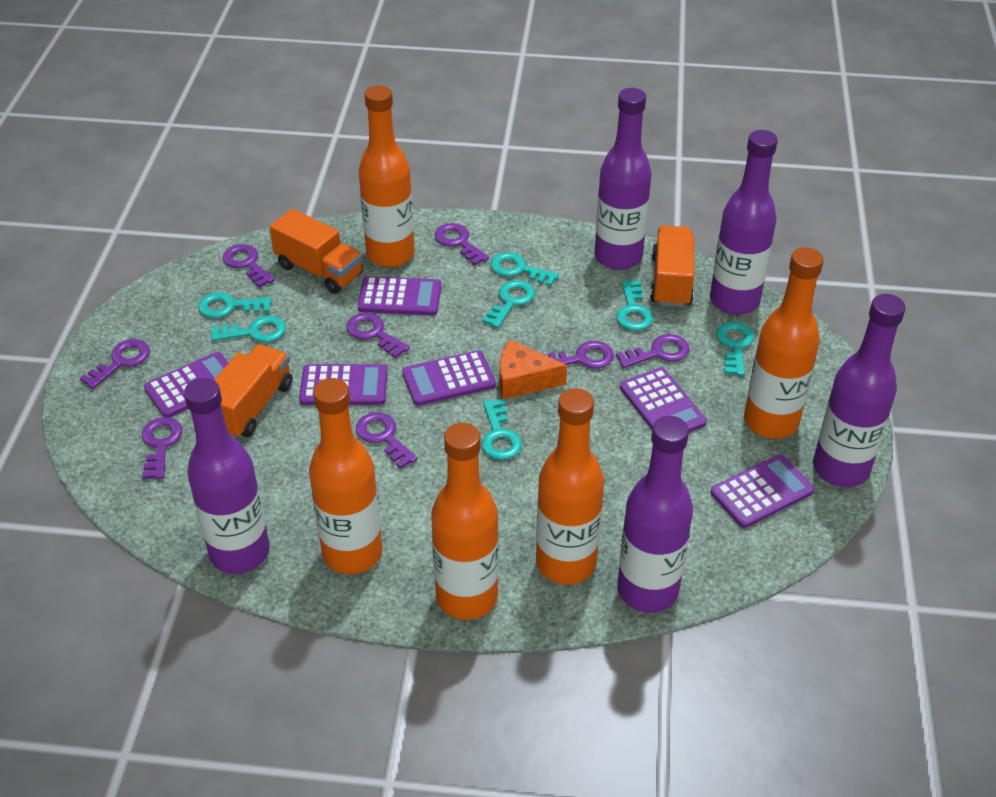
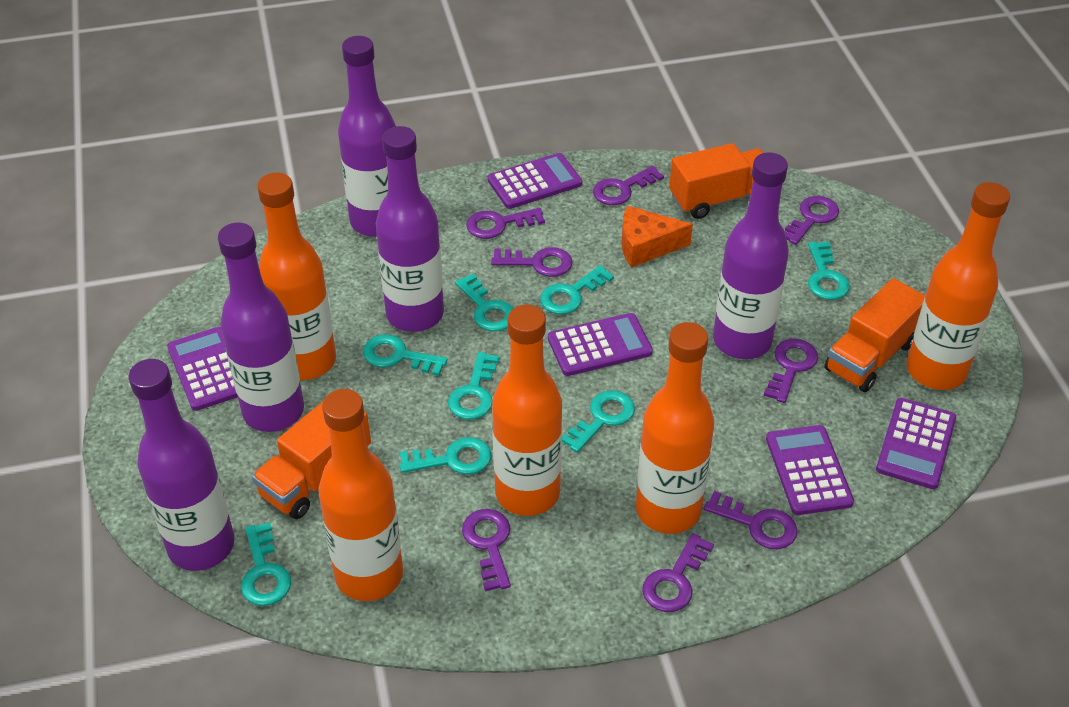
purple calculator: 6 -> 5
turquoise key: 7 -> 8

